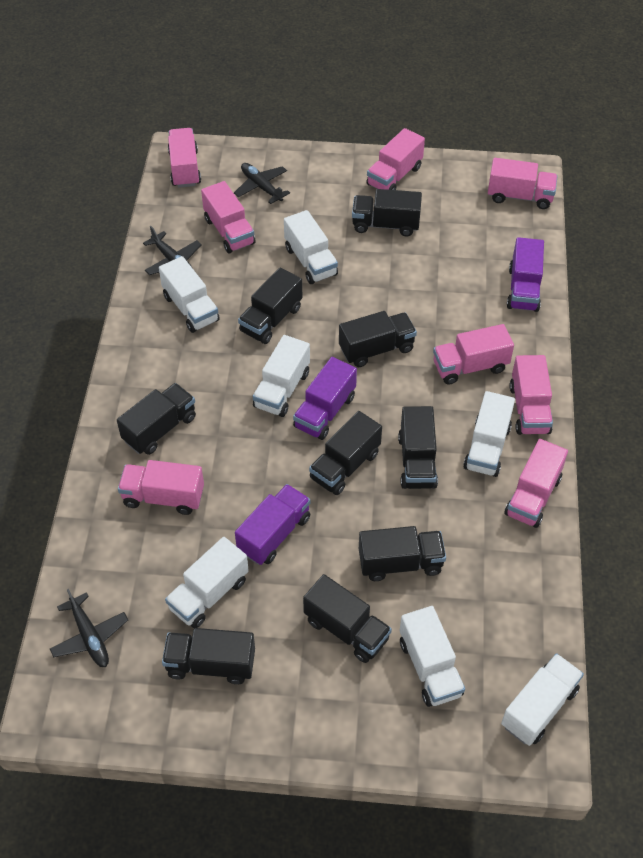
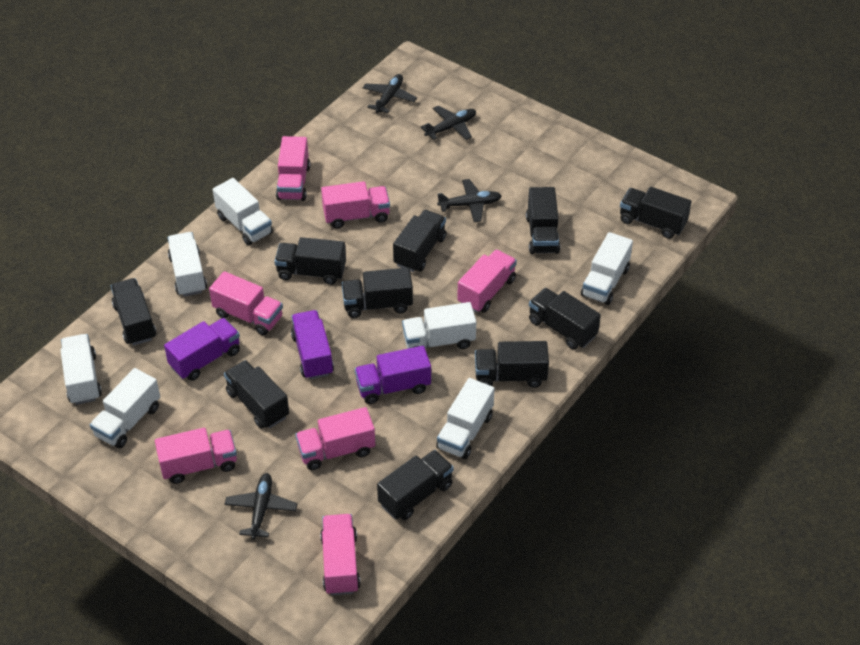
black plane: 3 -> 4
black truck: 9 -> 10
pink truck: 8 -> 7

